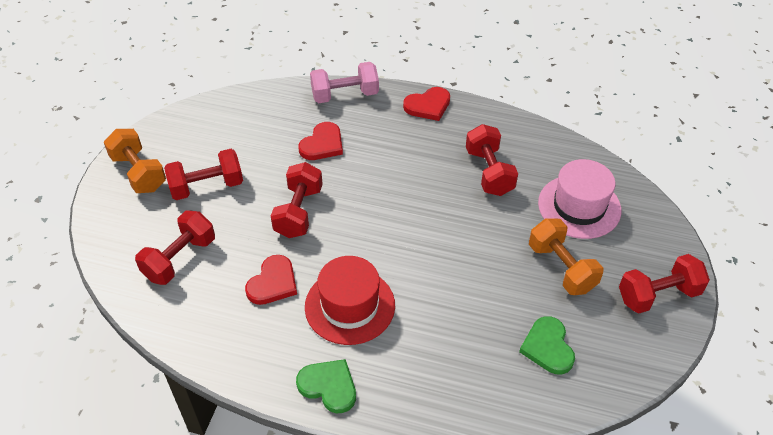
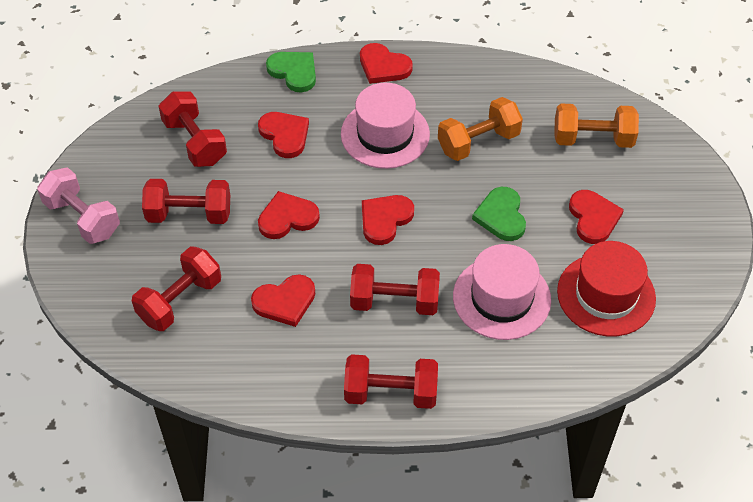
pink hat: 1 -> 2
red heart: 3 -> 6

